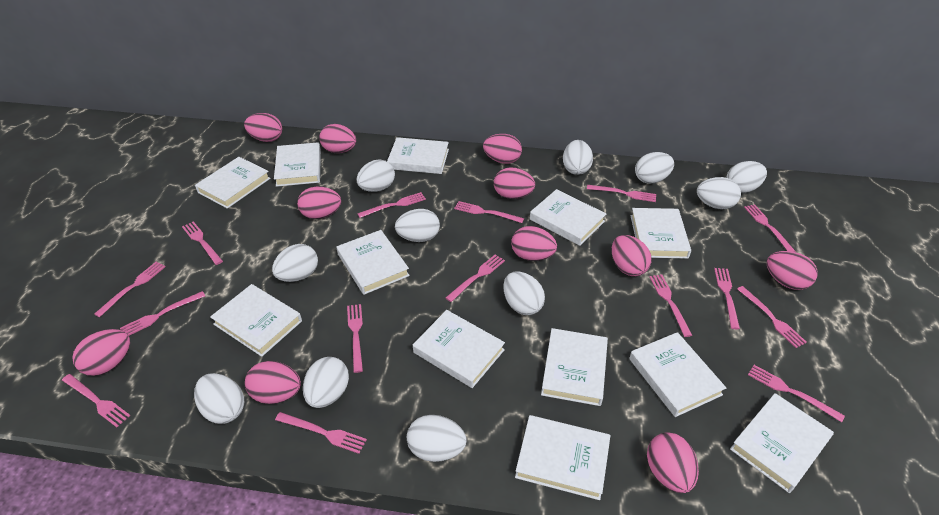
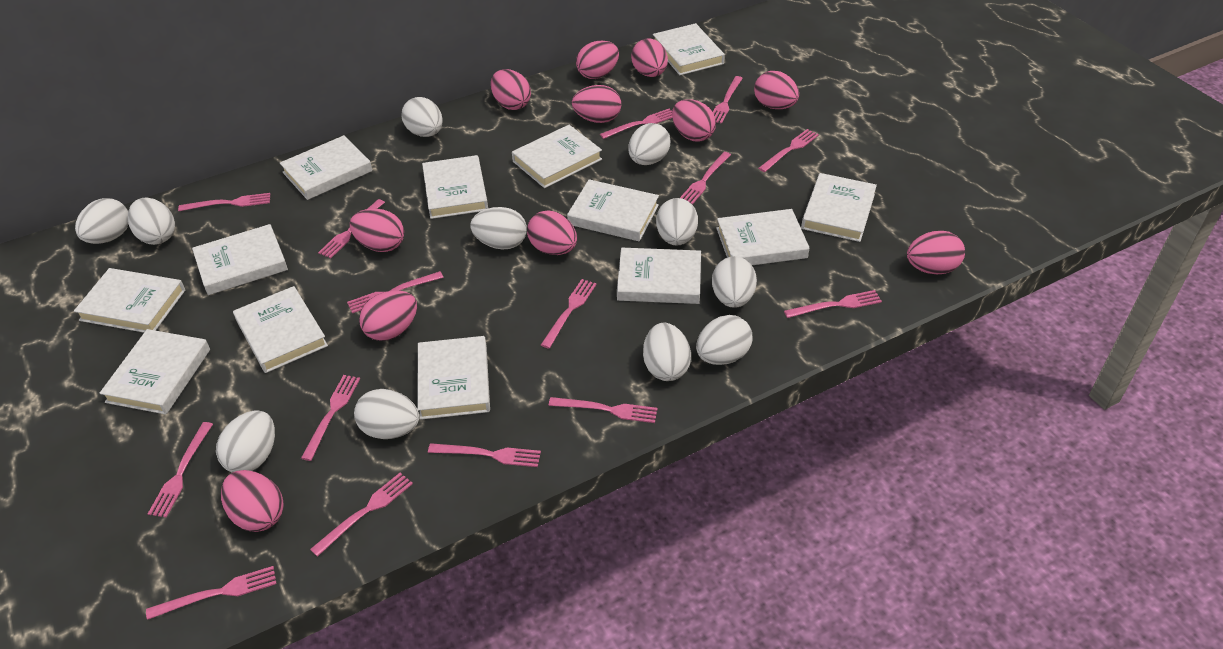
white book: 12 -> 13

